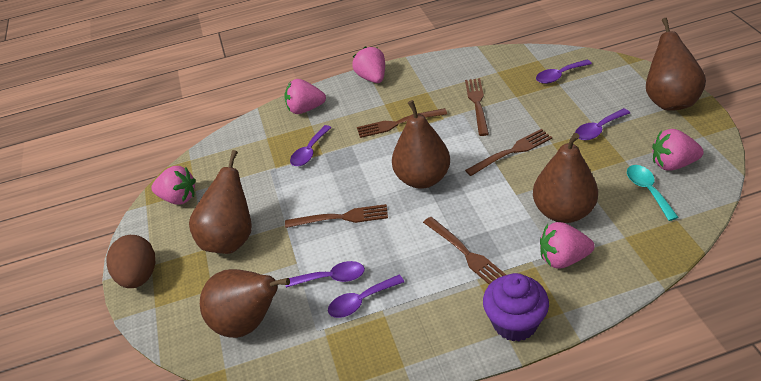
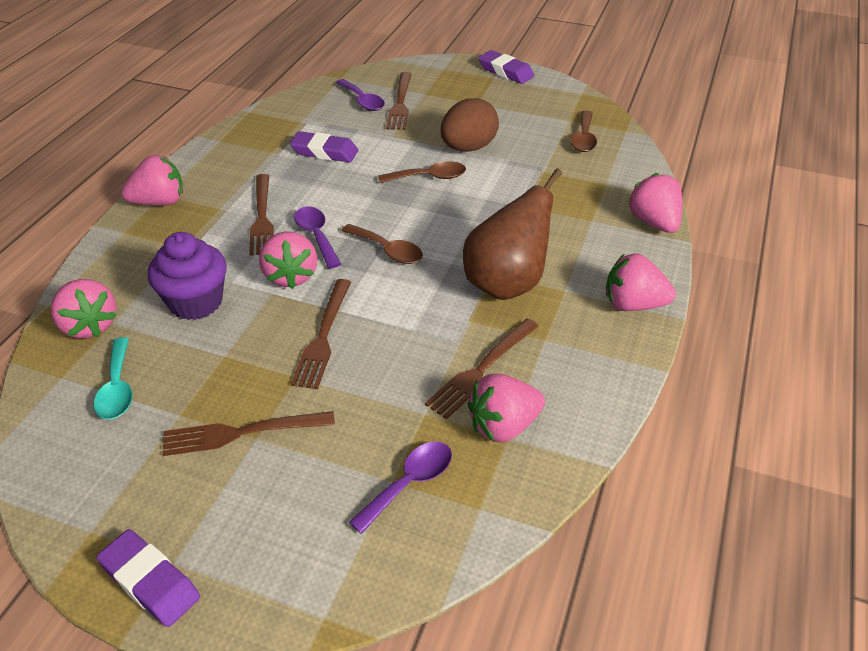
brown pear: 5 -> 1
brown spoon: 0 -> 3
pink strawberry: 5 -> 6
purple eraser: 0 -> 3
purple spoon: 5 -> 3

